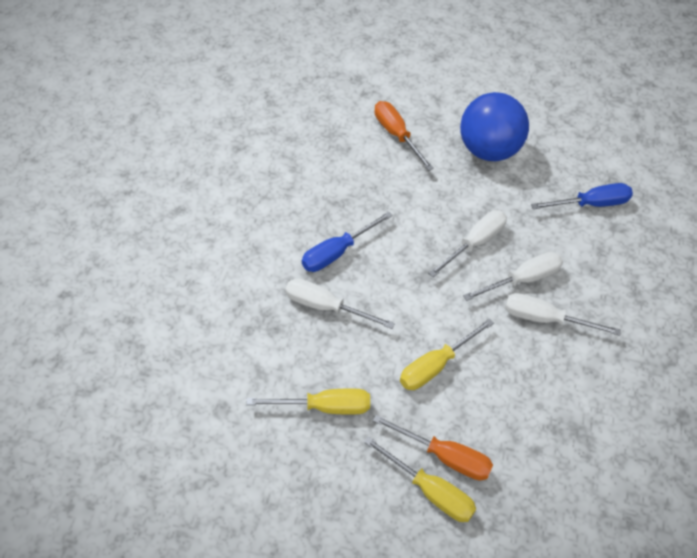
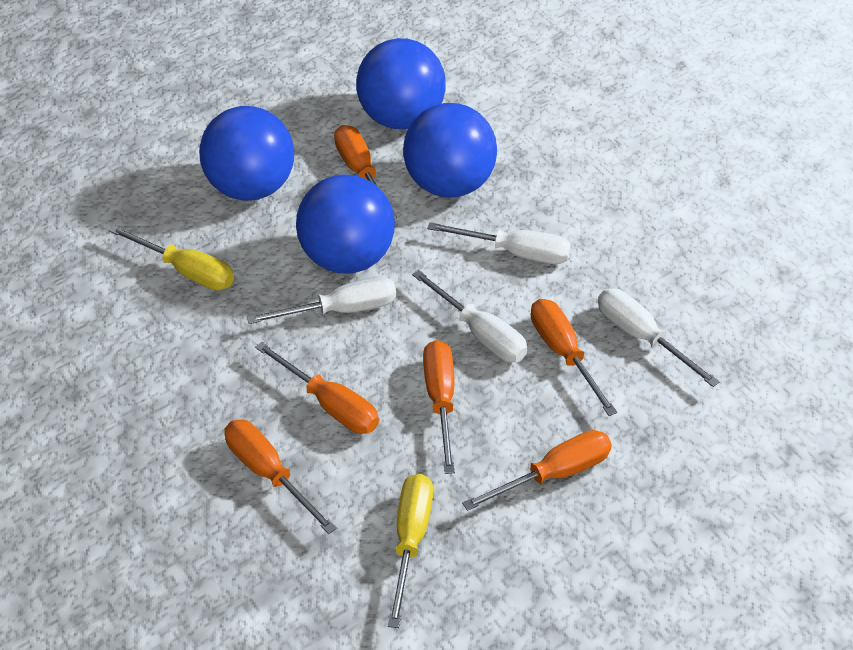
blue ball: 1 -> 4
blue screwdriver: 2 -> 0
orange screwdriver: 2 -> 6
yellow screwdriver: 3 -> 2

